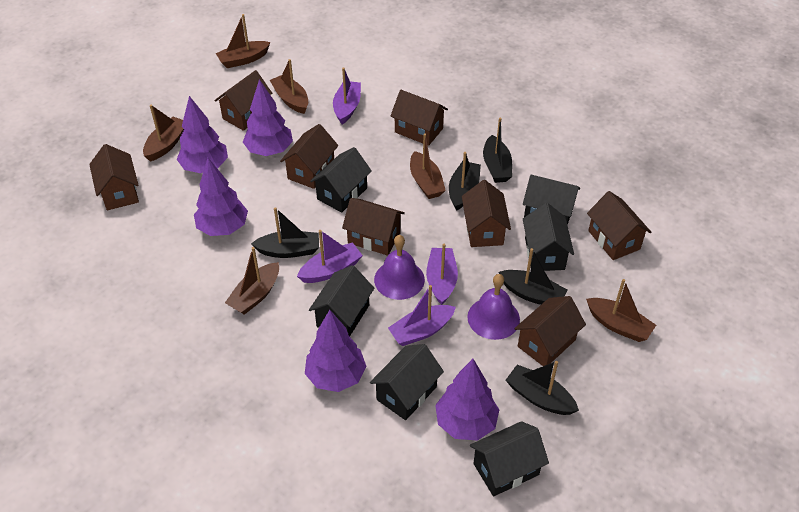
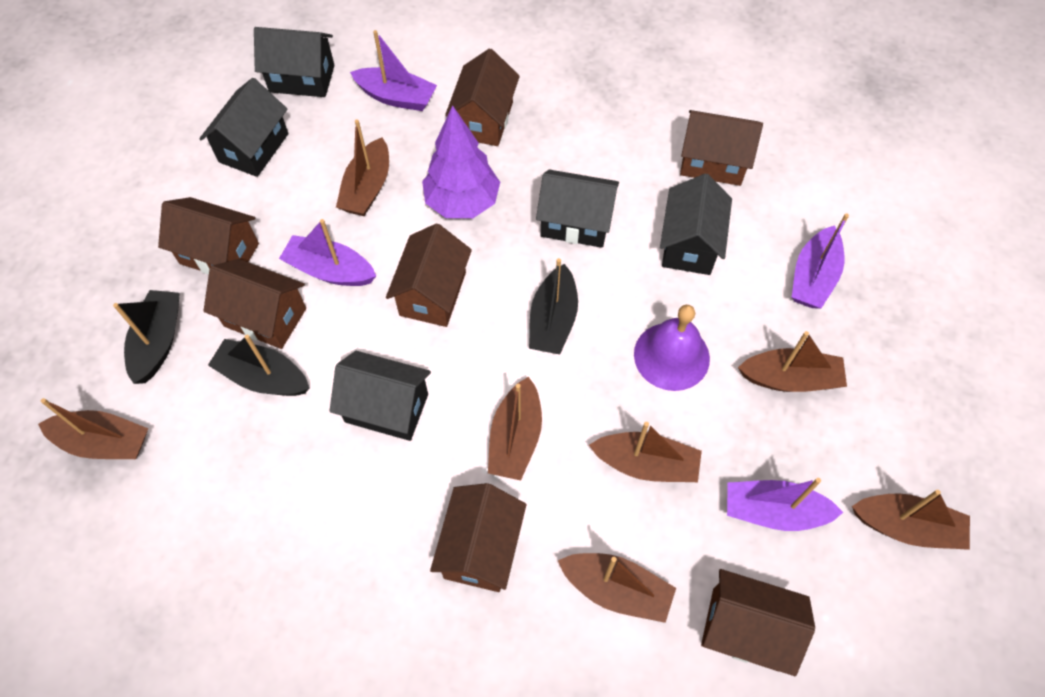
black boat: 5 -> 3
black house: 6 -> 5
brown boat: 6 -> 7
brown house: 8 -> 7
purple bell: 2 -> 1
purple tree: 5 -> 1

